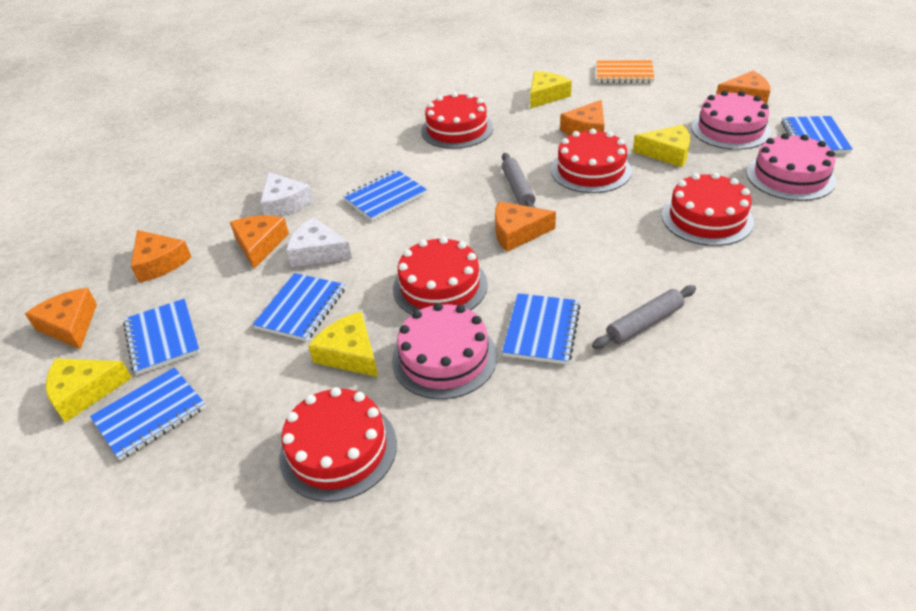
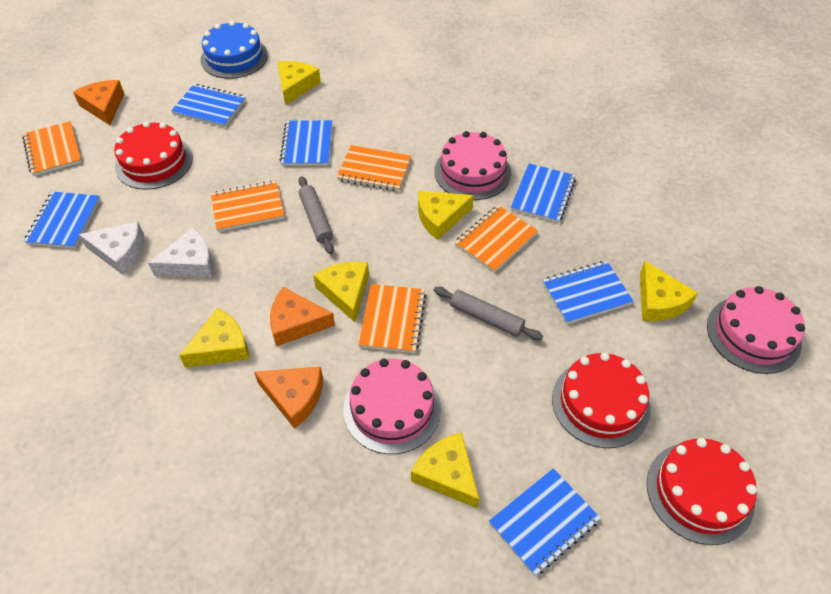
blue cake: 0 -> 1
orange cheese: 6 -> 3
orange notebook: 1 -> 5
red cake: 5 -> 3
yellow cheese: 4 -> 6

